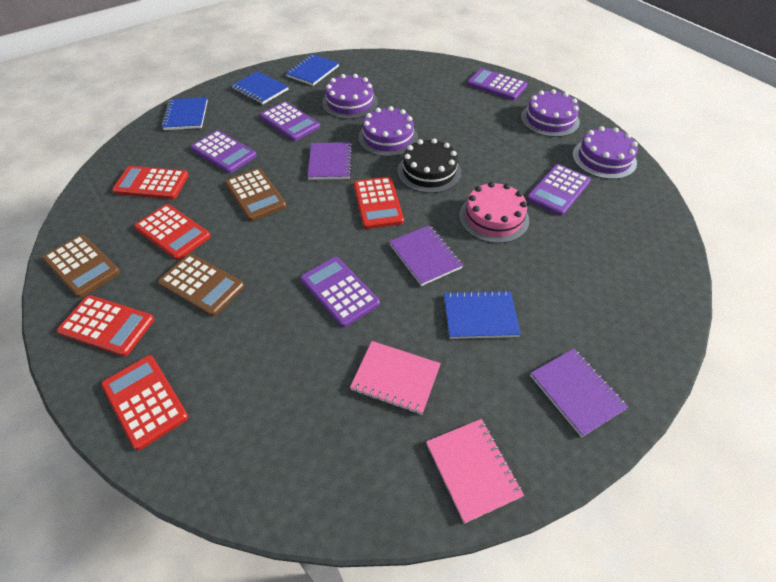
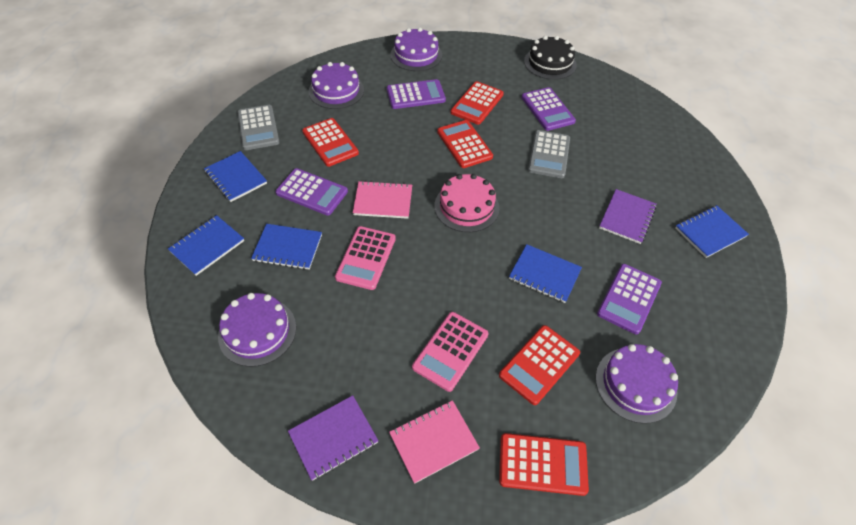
blue notebook: 4 -> 5
brown calculator: 3 -> 0
grey calculator: 0 -> 2
pink calculator: 0 -> 2
purple calculator: 5 -> 4
purple notebook: 3 -> 2

